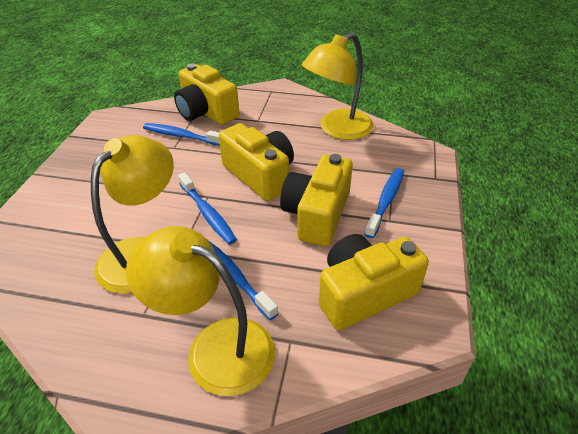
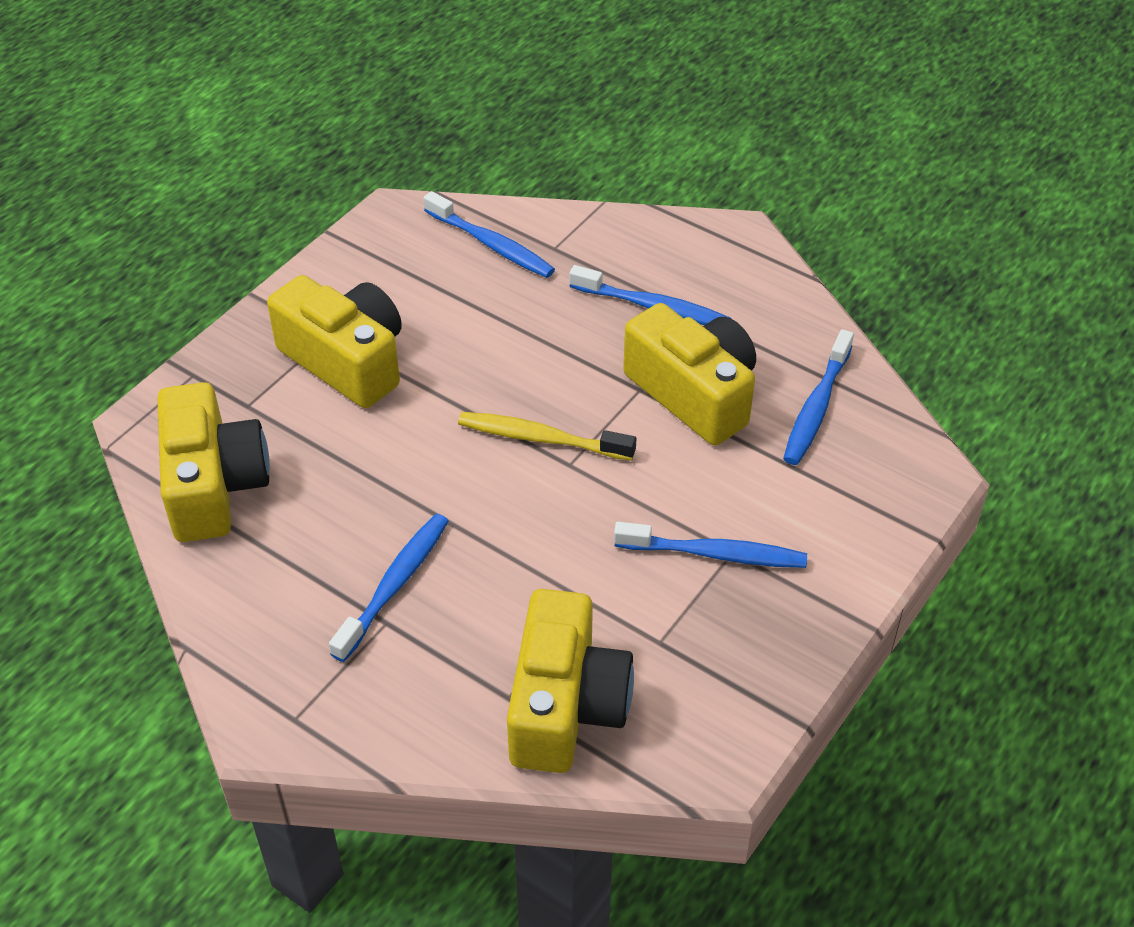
blue toothbrush: 4 -> 5
yellow lamp: 3 -> 0
yellow toothbrush: 0 -> 1

